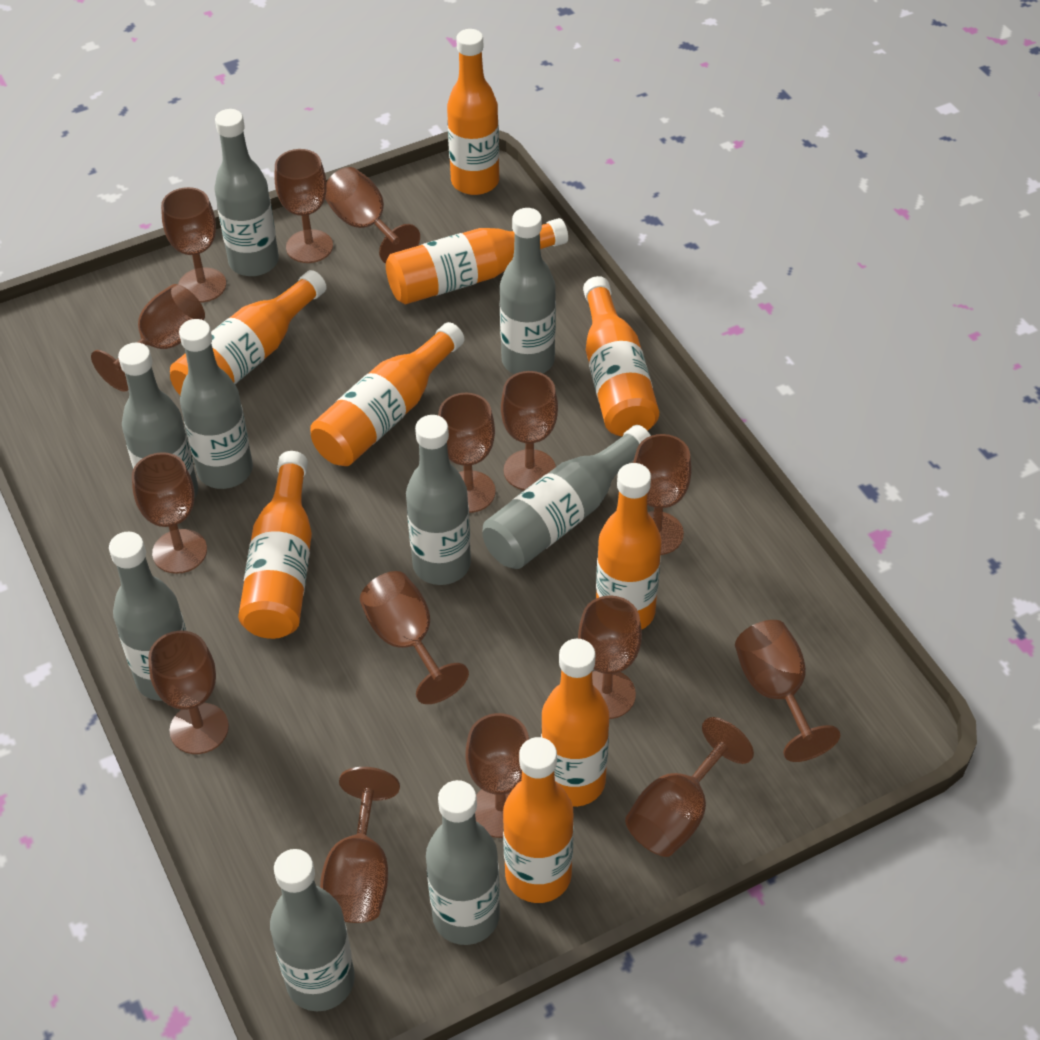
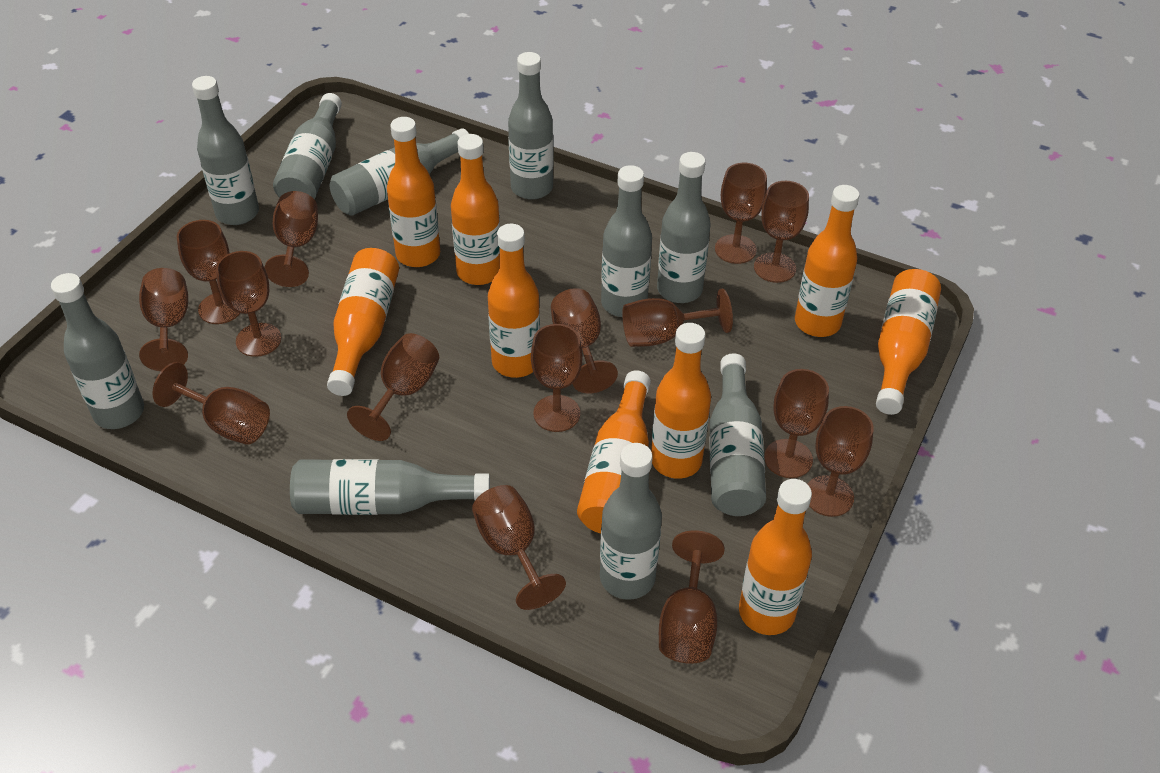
grey bottle: 9 -> 10

